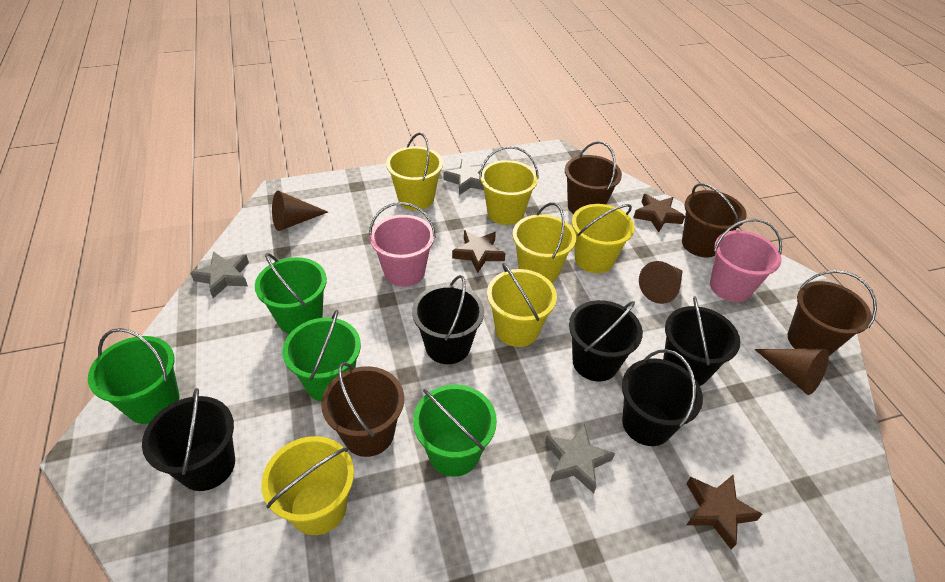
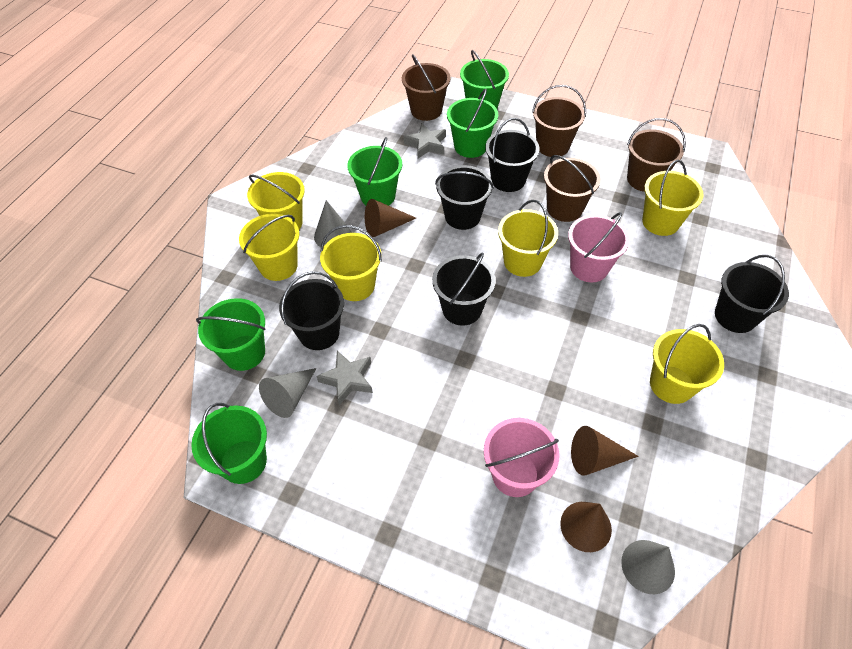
brown star: 3 -> 0
green bucket: 4 -> 5
grey cone: 0 -> 3
grey star: 3 -> 2

